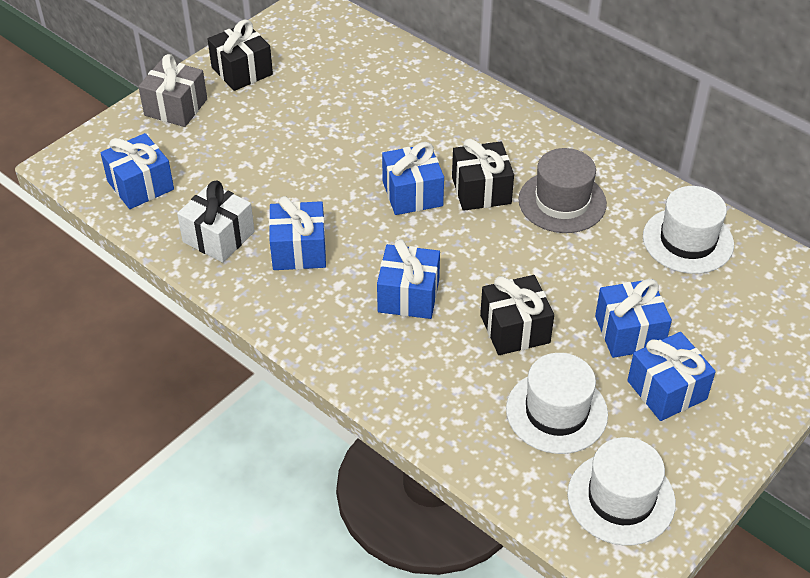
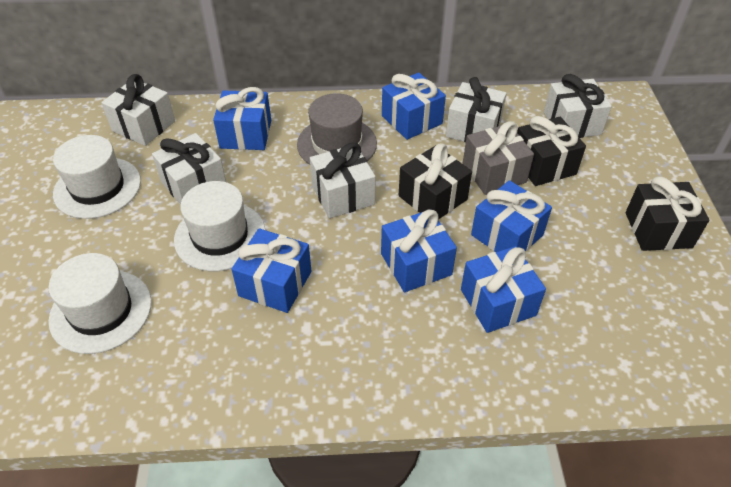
white gift: 1 -> 5

